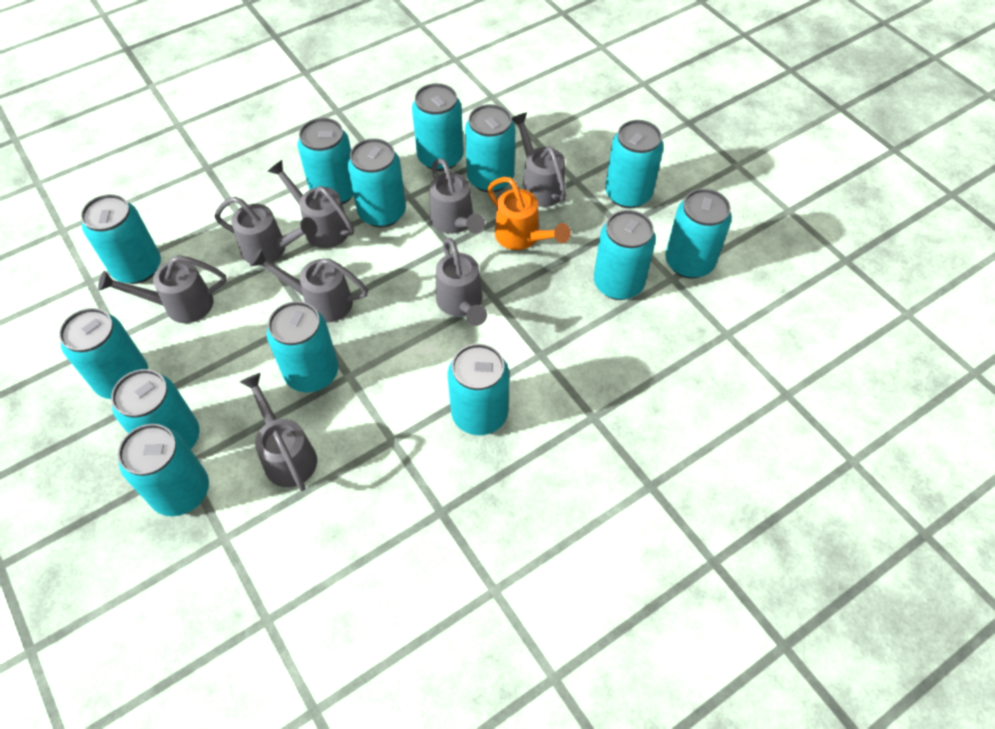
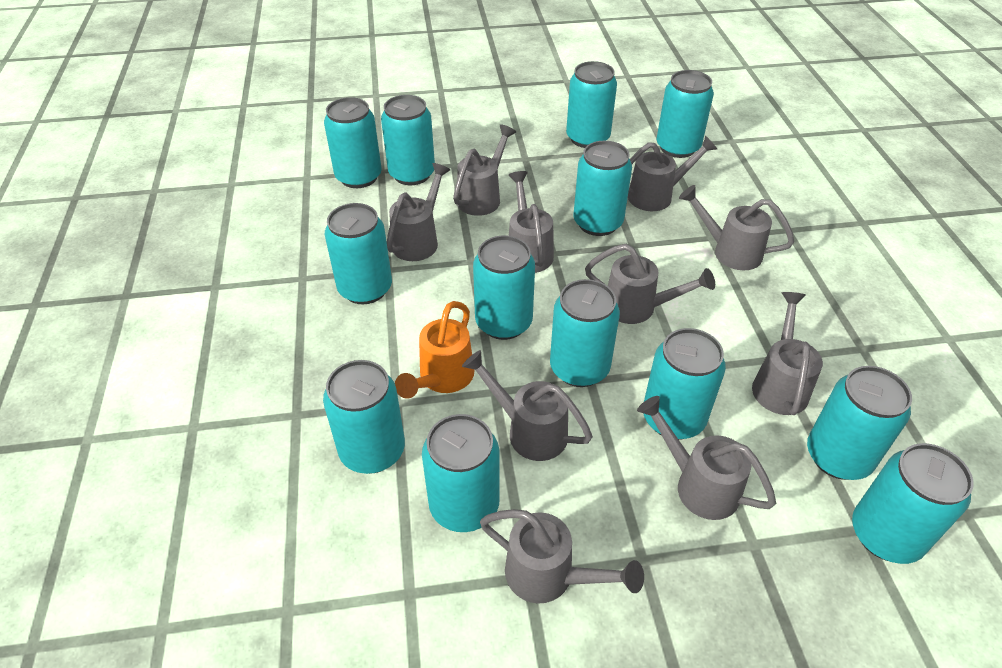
grey watering can: 8 -> 10

